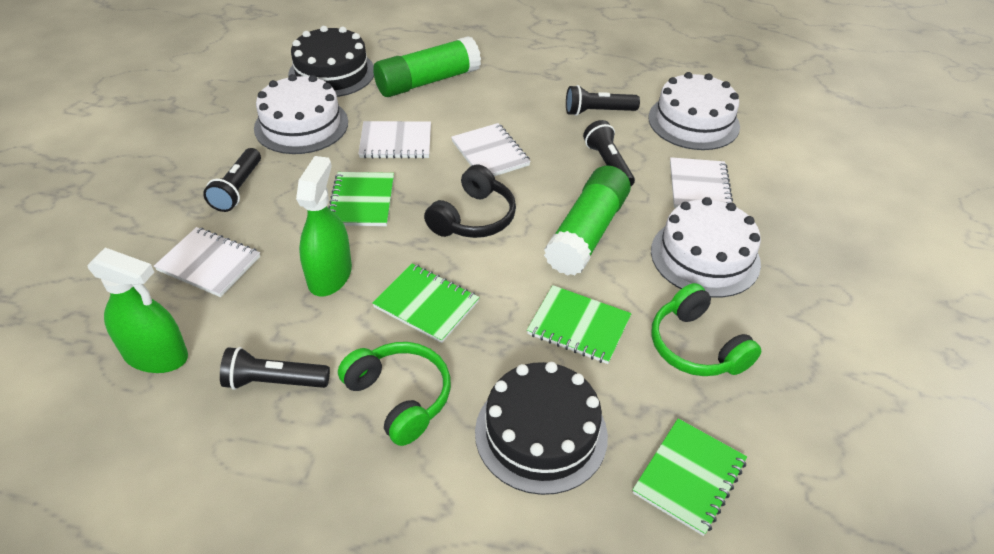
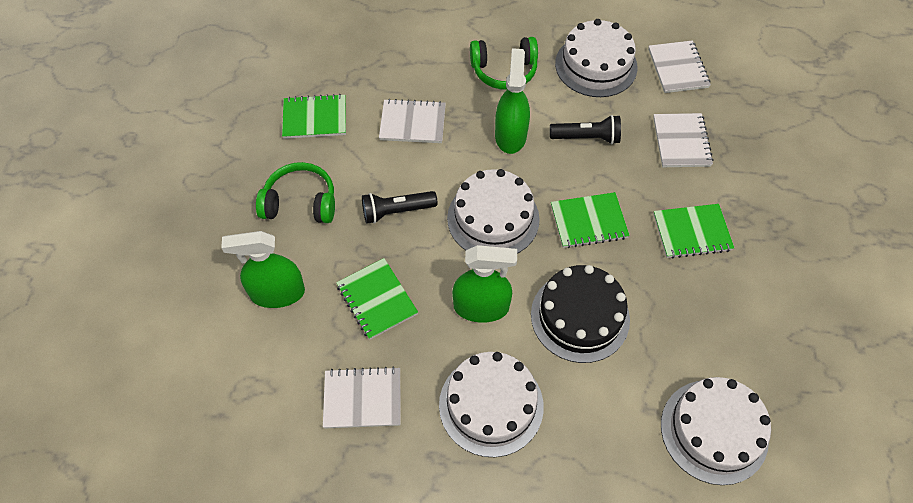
black cake: 2 -> 1
black flashlight: 4 -> 2
black headphones: 1 -> 0
green glue stick: 2 -> 0
green spray bottle: 2 -> 3
white cake: 3 -> 4

